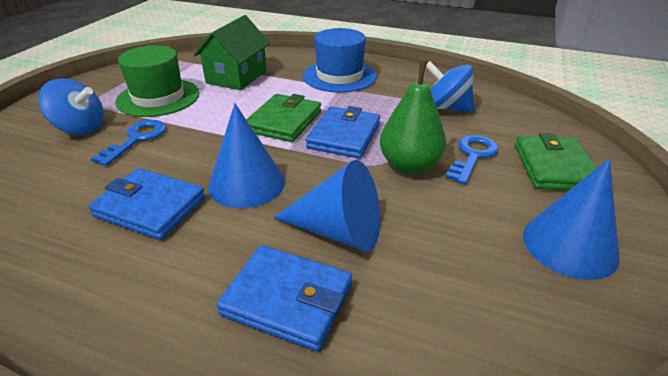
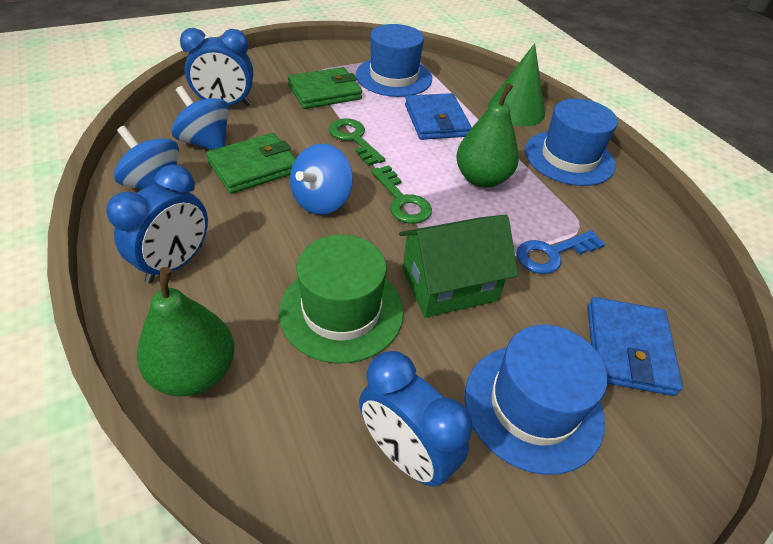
blue clock: 0 -> 3
blue cone: 3 -> 0
blue hat: 1 -> 3
blue key: 2 -> 1
blue spinning top: 2 -> 3
blue wallet: 3 -> 2
green cone: 0 -> 1
green key: 0 -> 2
green pear: 1 -> 2

